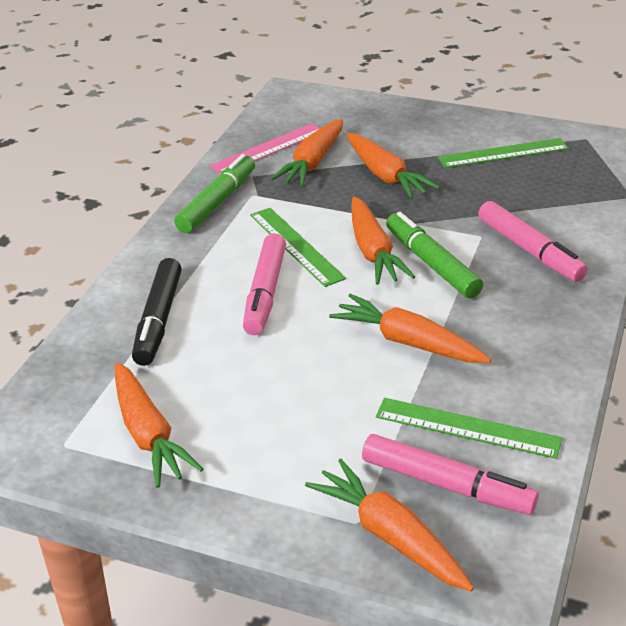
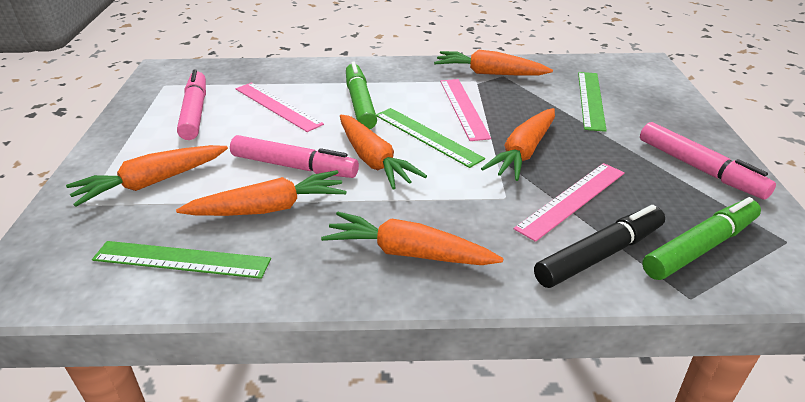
pink ruler: 1 -> 3

